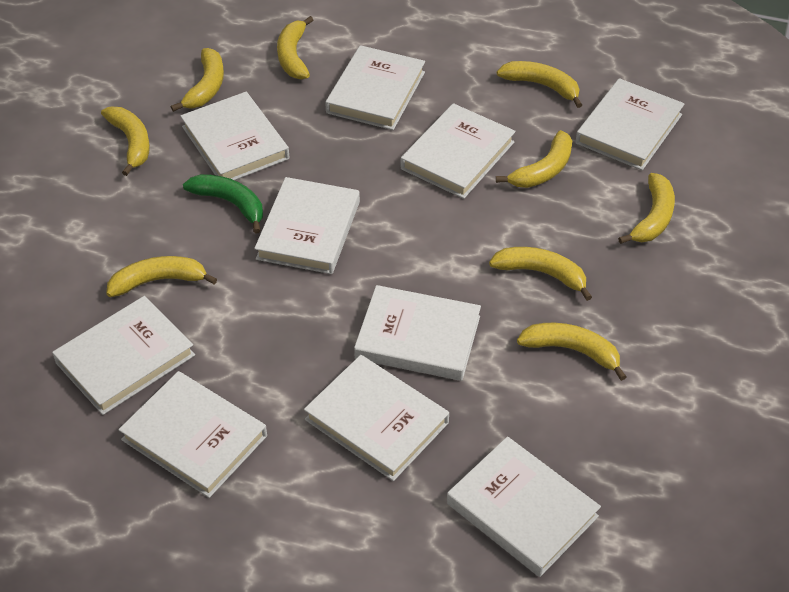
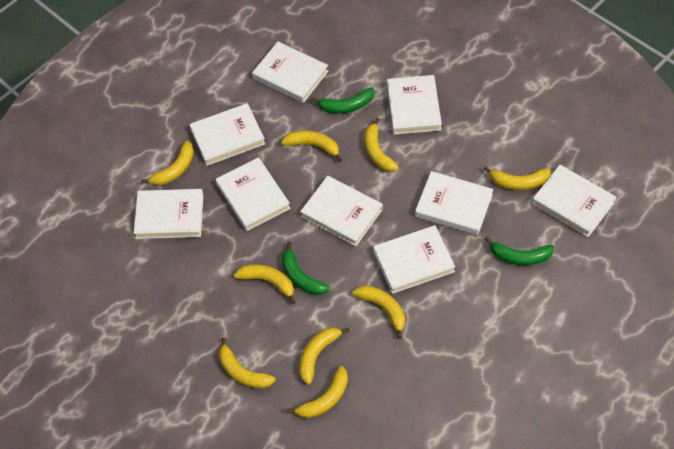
green banana: 1 -> 3
white book: 10 -> 9

